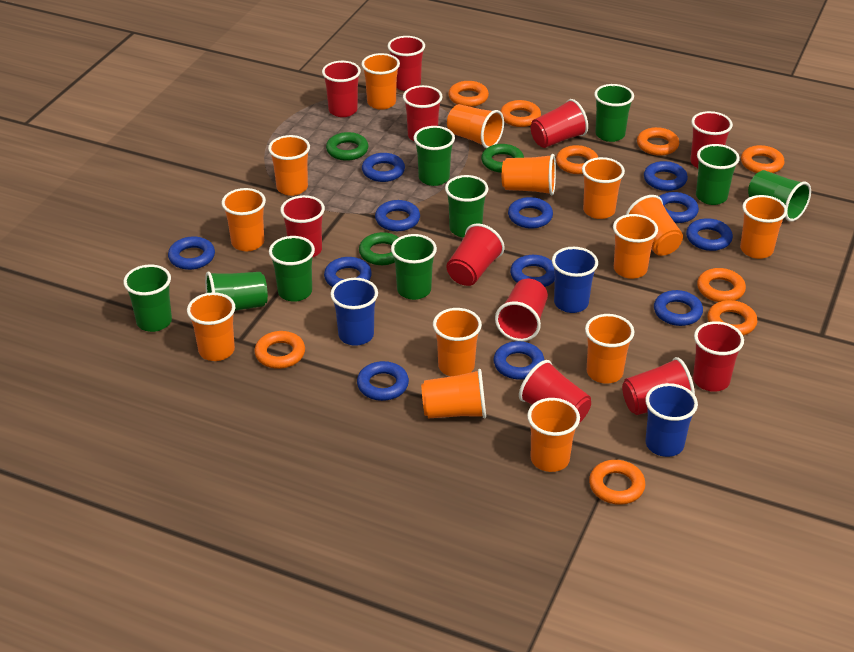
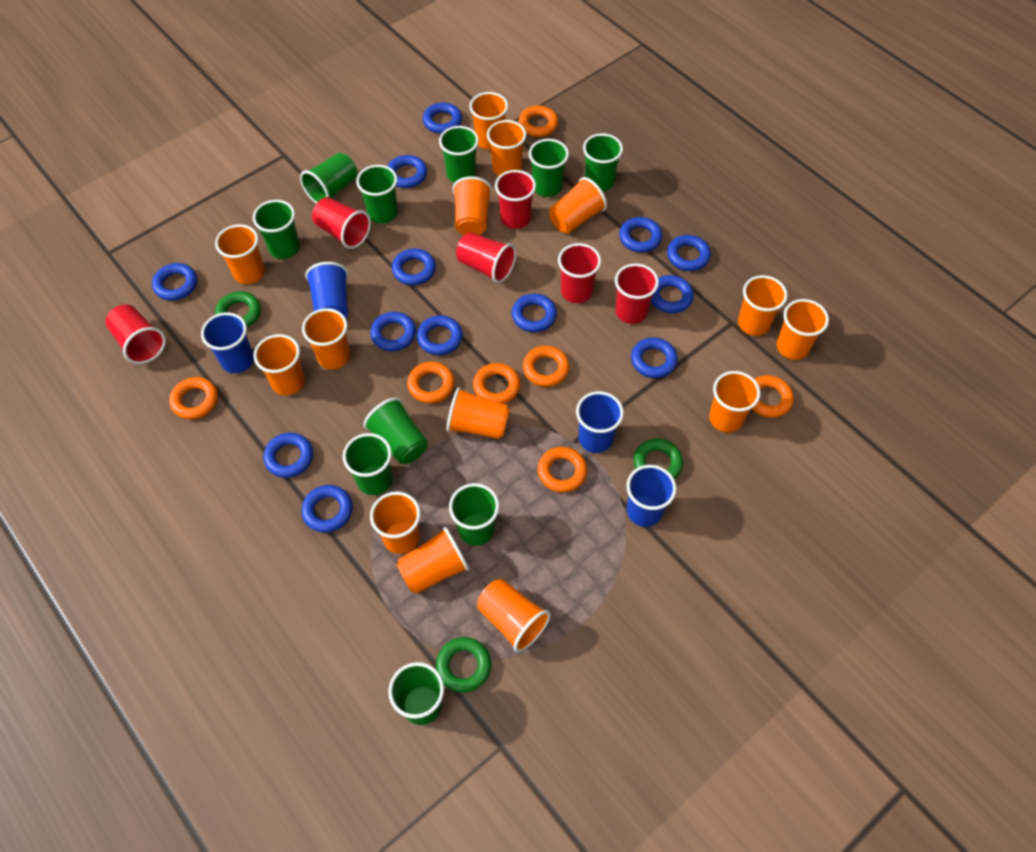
blue cup: 3 -> 4
blue ring: 12 -> 13
green cup: 9 -> 10
orange ring: 9 -> 7
red cup: 11 -> 6

